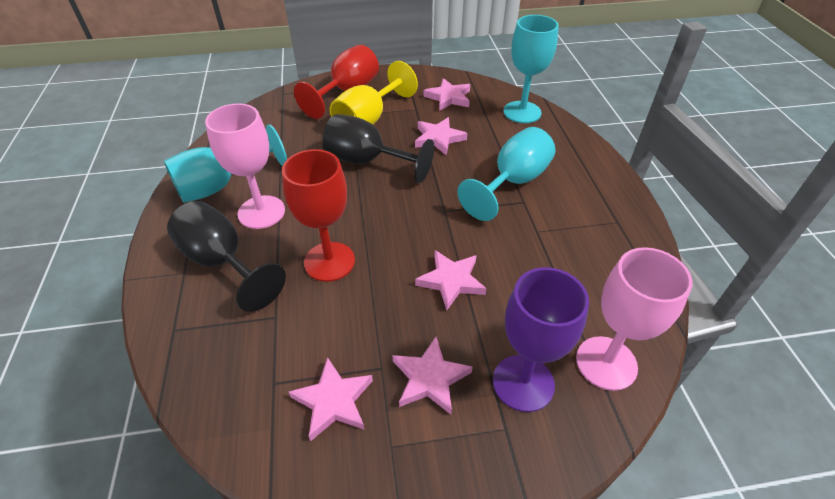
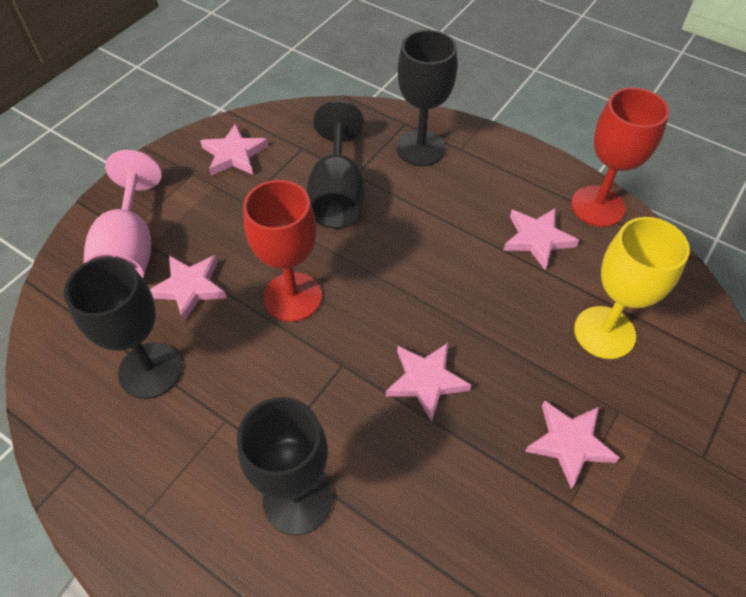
black goblet: 2 -> 4
pink goblet: 2 -> 1
purple goblet: 1 -> 0
turquoise goblet: 3 -> 0

